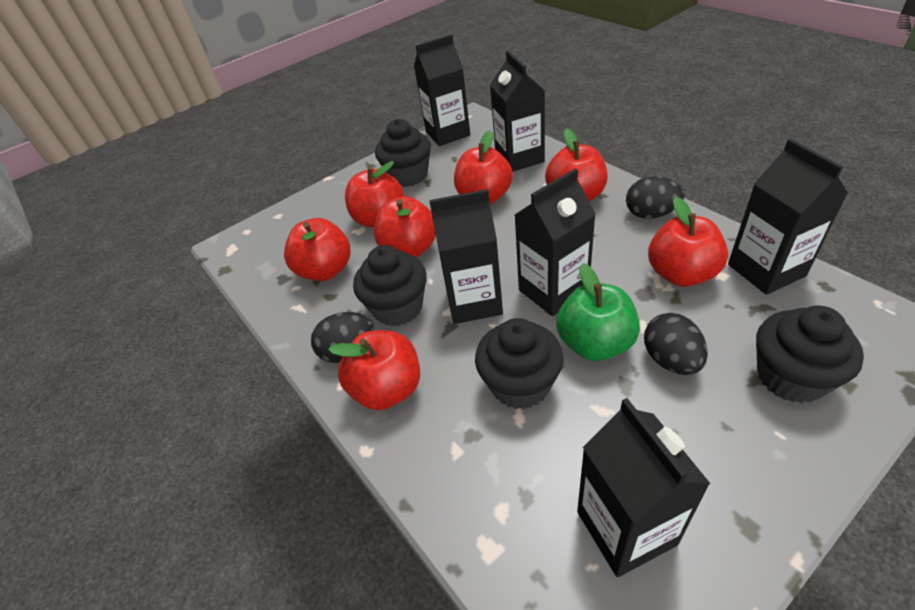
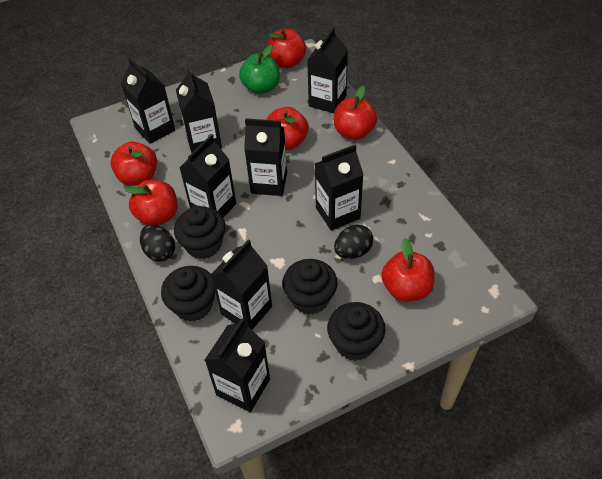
black carton: 6 -> 8
black egg: 3 -> 2
red apple: 7 -> 6

